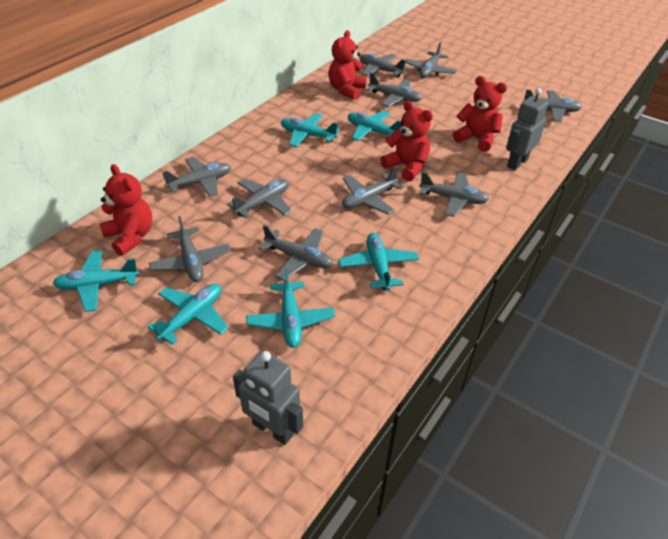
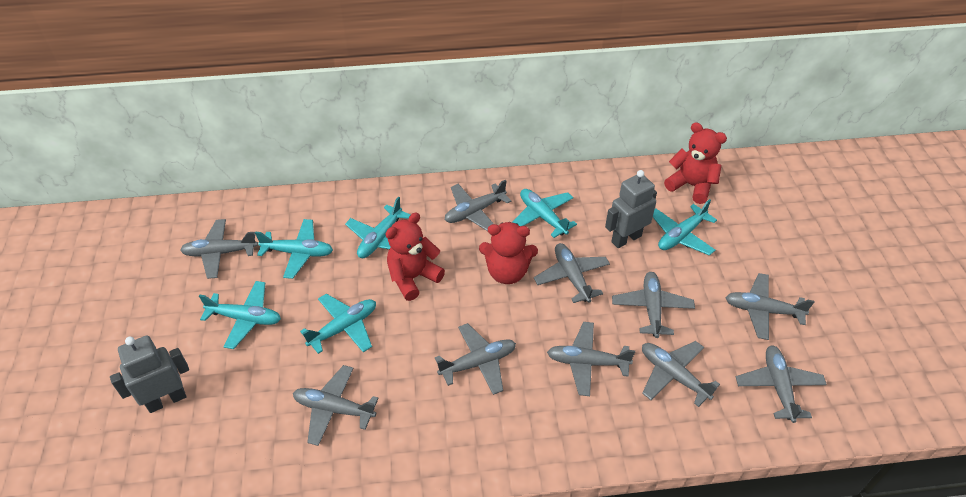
red teddy bear: 4 -> 3

